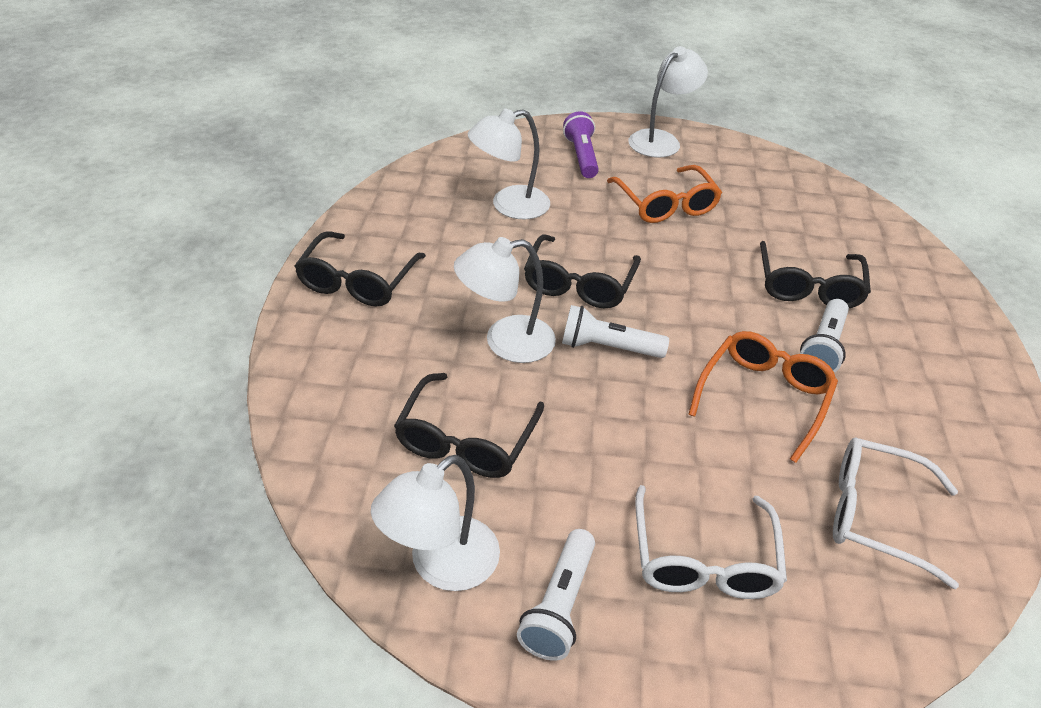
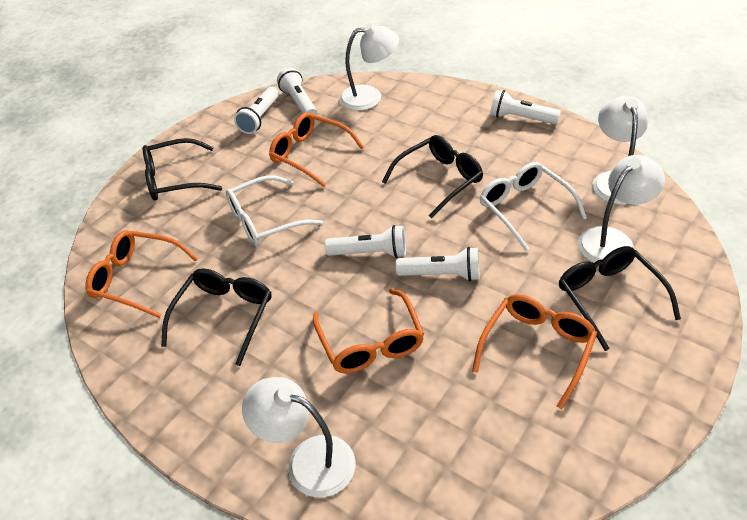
orange glasses: 2 -> 4
purple flashlight: 1 -> 0
white flashlight: 3 -> 5

